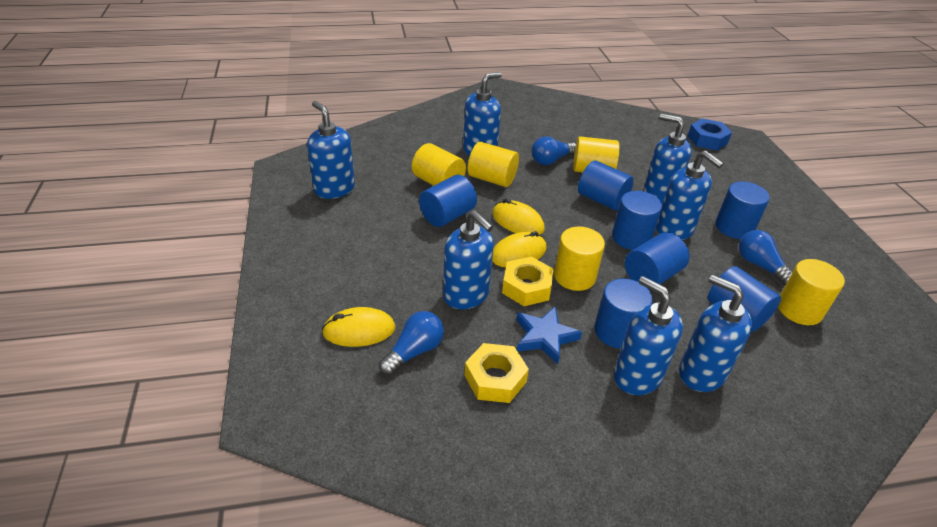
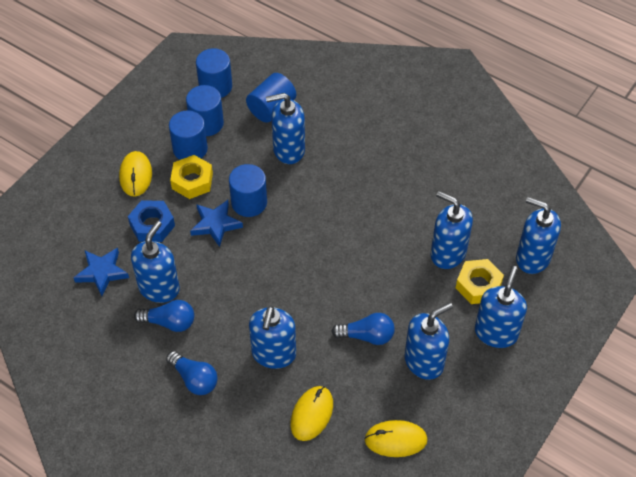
blue cylinder: 7 -> 5
blue star: 1 -> 2
yellow cylinder: 5 -> 0

